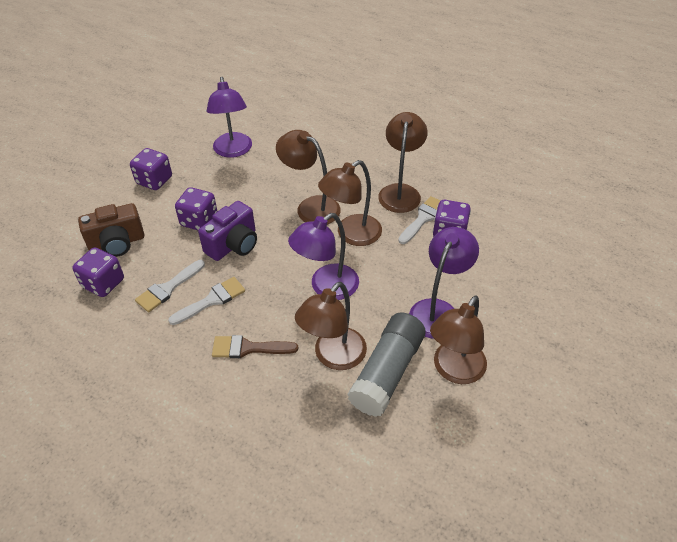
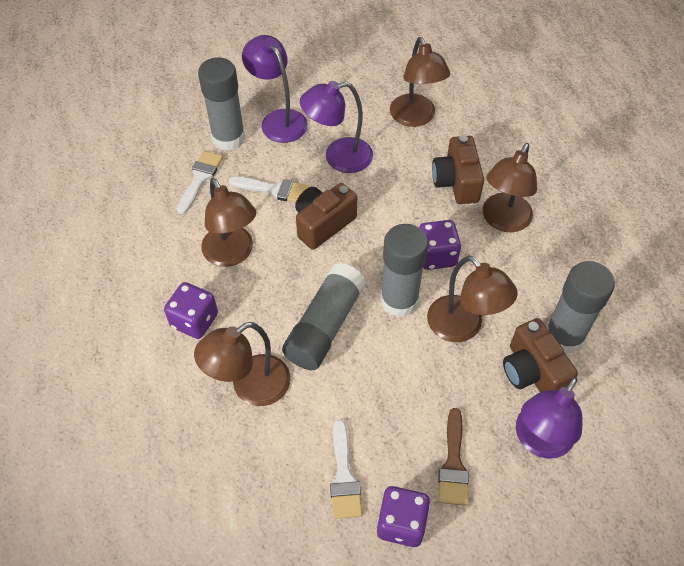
brown camera: 1 -> 3
grey glue stick: 1 -> 4
purple camera: 1 -> 0
purple dice: 4 -> 3

